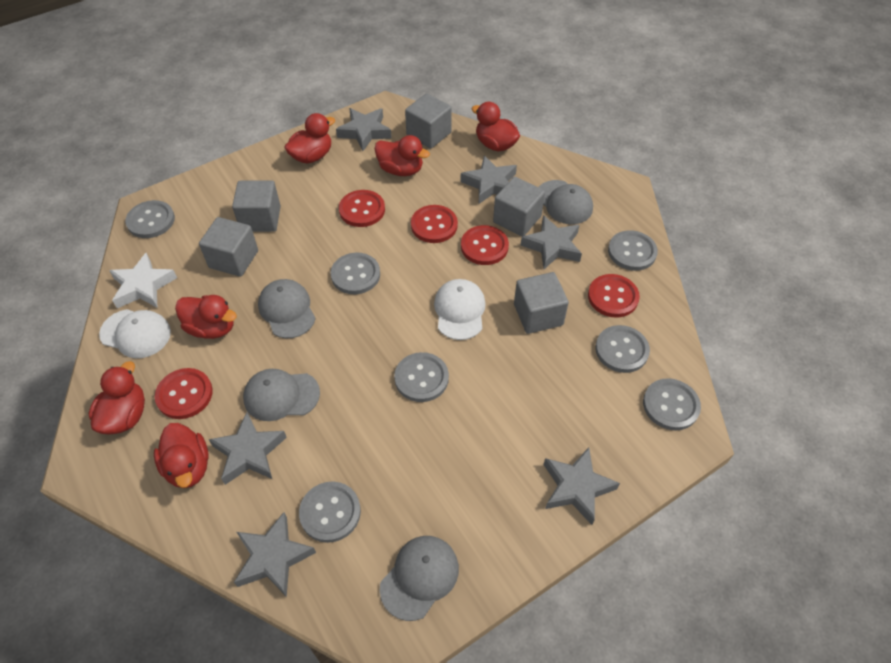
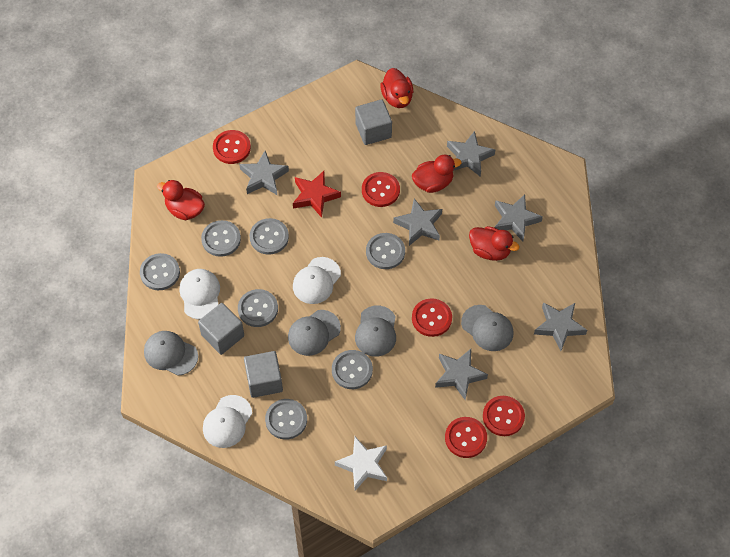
grey cube: 5 -> 3
red duck: 6 -> 4
red star: 0 -> 1
white cap: 2 -> 3

